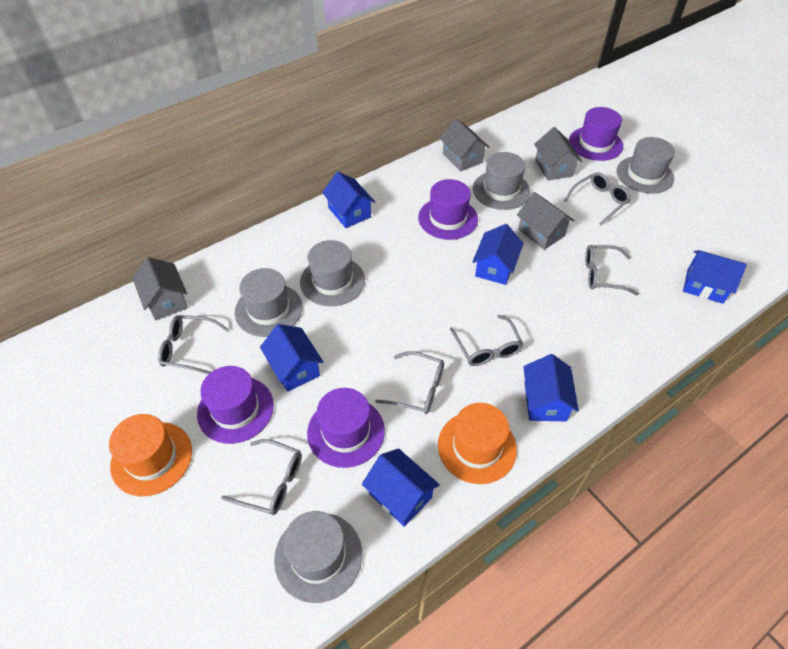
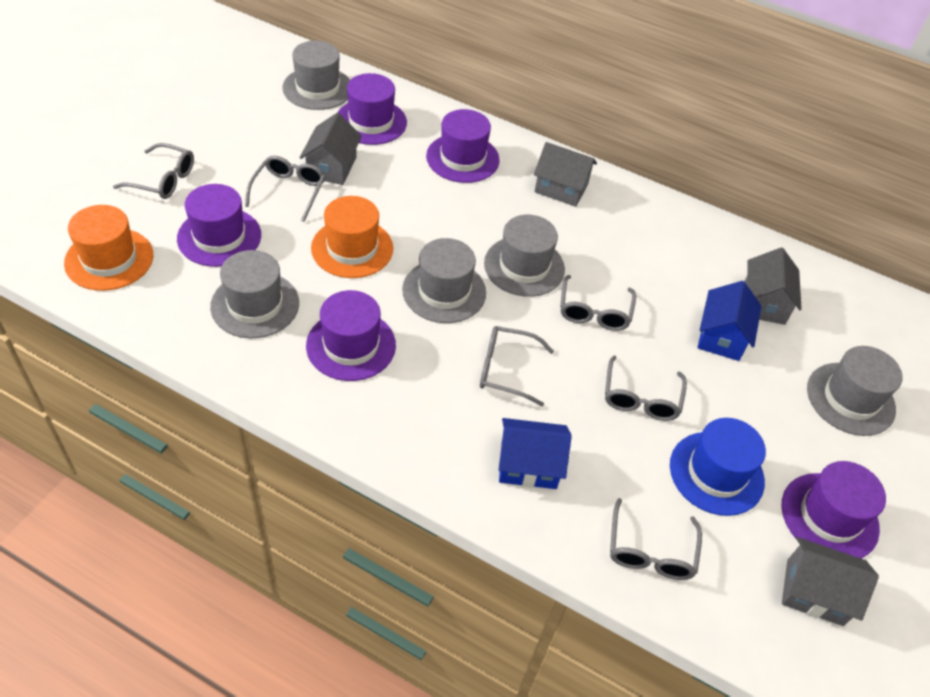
blue hat: 0 -> 1
blue house: 6 -> 2
purple hat: 4 -> 5

